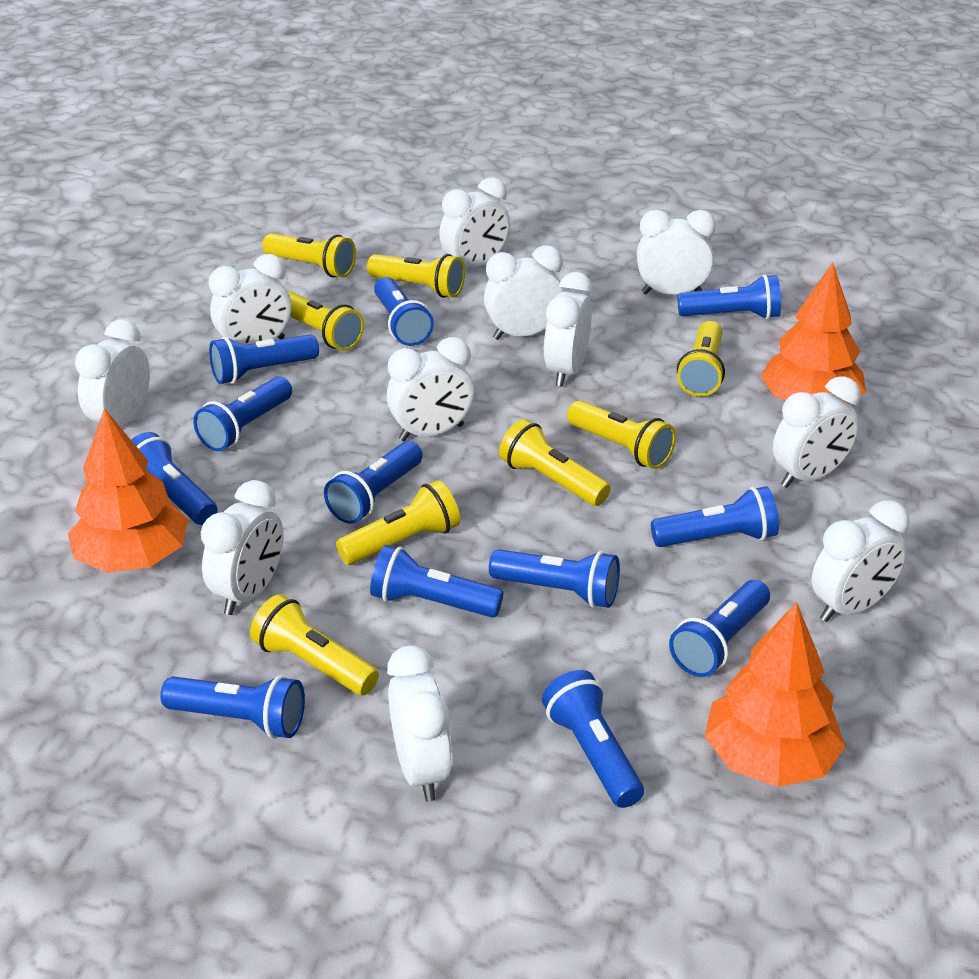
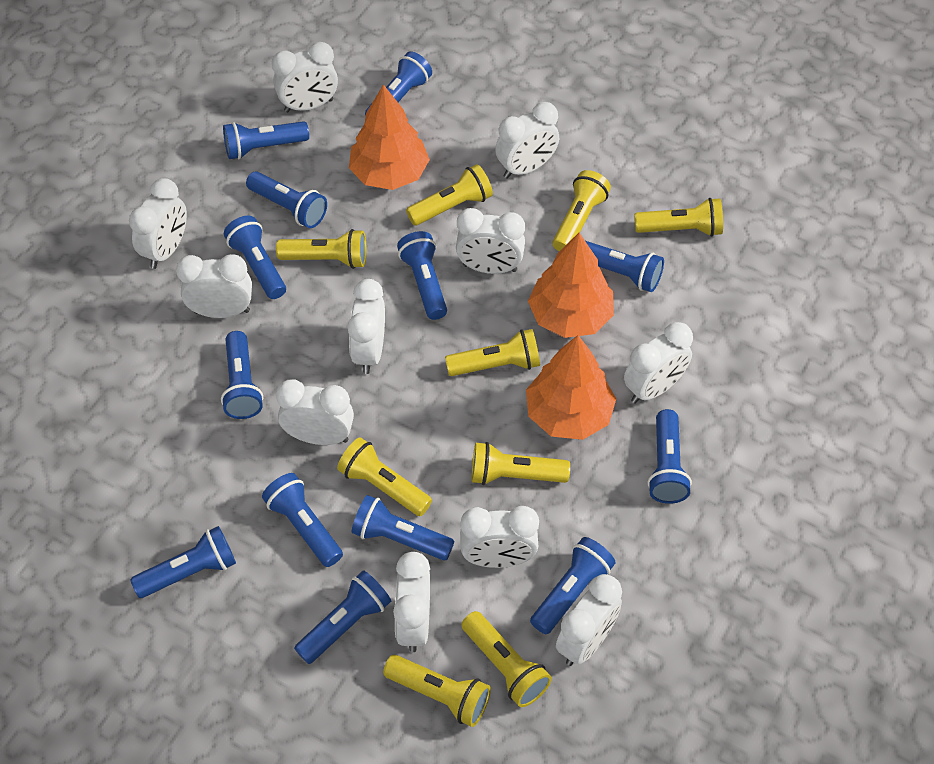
blue flashlight: 12 -> 13
yellow flashlight: 8 -> 9

